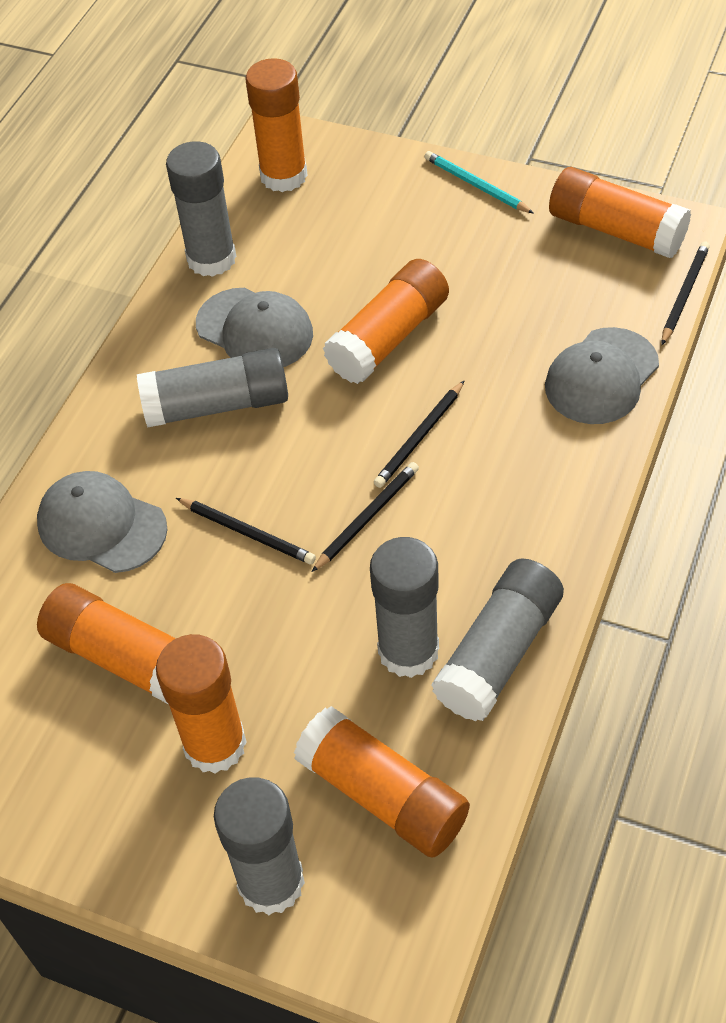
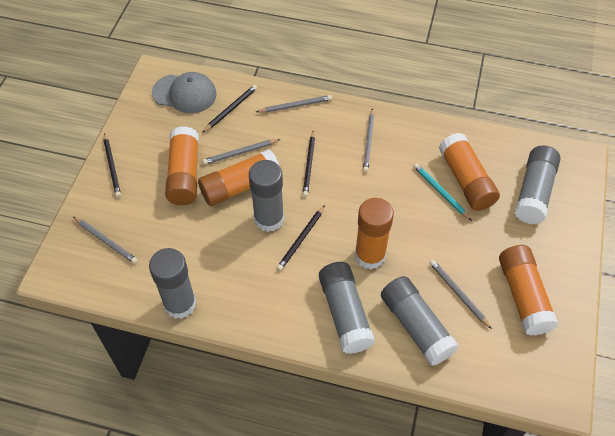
grey cap: 3 -> 1
grey pencil: 0 -> 5
orange glue stick: 6 -> 5

